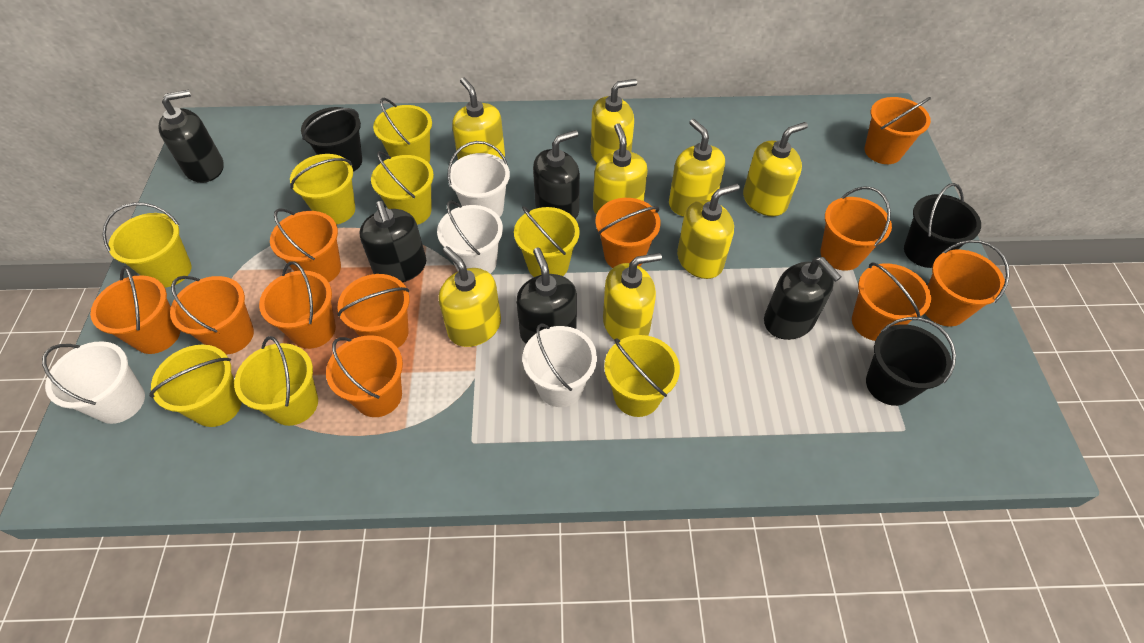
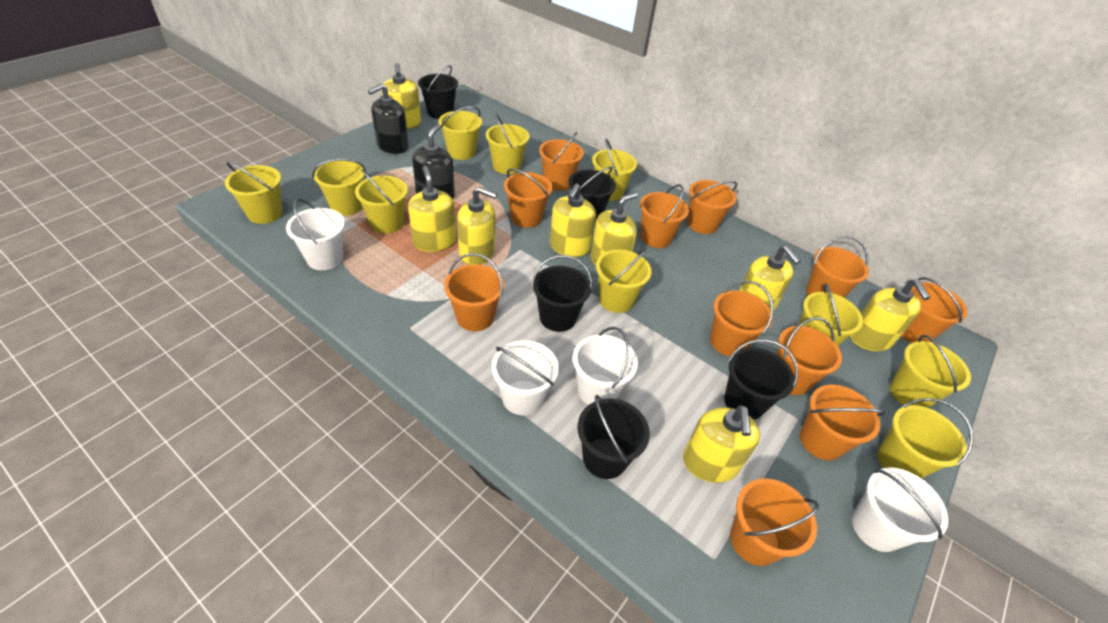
black bucket: 3 -> 5
black soap dispenser: 5 -> 2
yellow bucket: 8 -> 10

